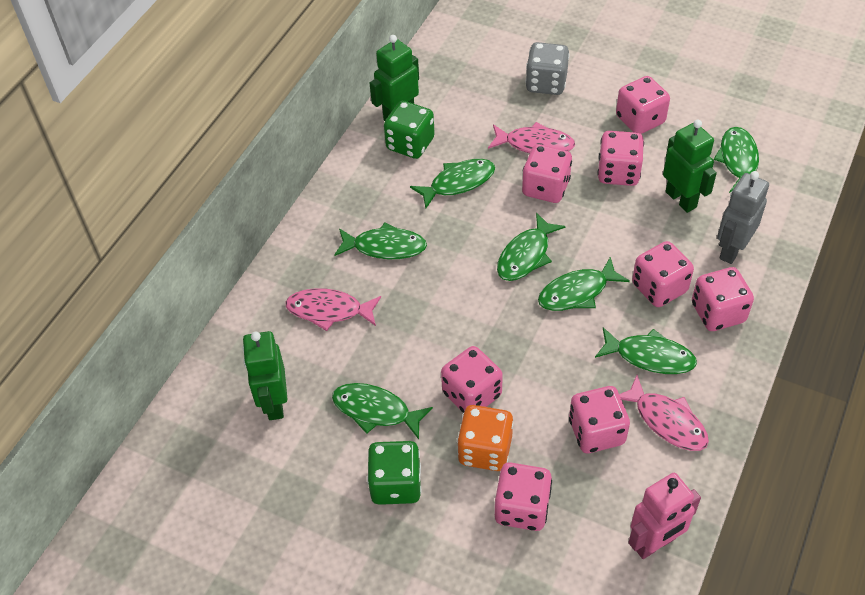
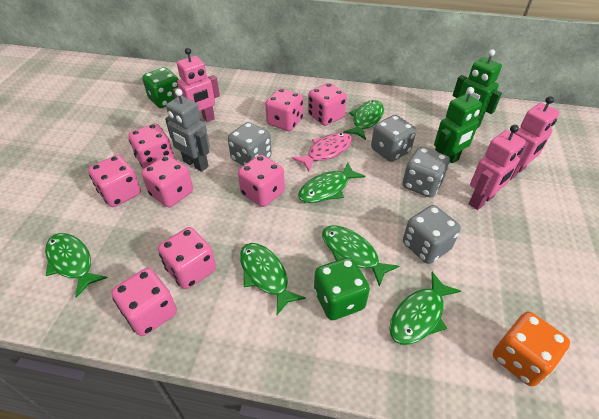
green fish: 7 -> 6
green robot: 3 -> 2
grey dice: 1 -> 4
pink fish: 3 -> 1
pink robot: 1 -> 3

